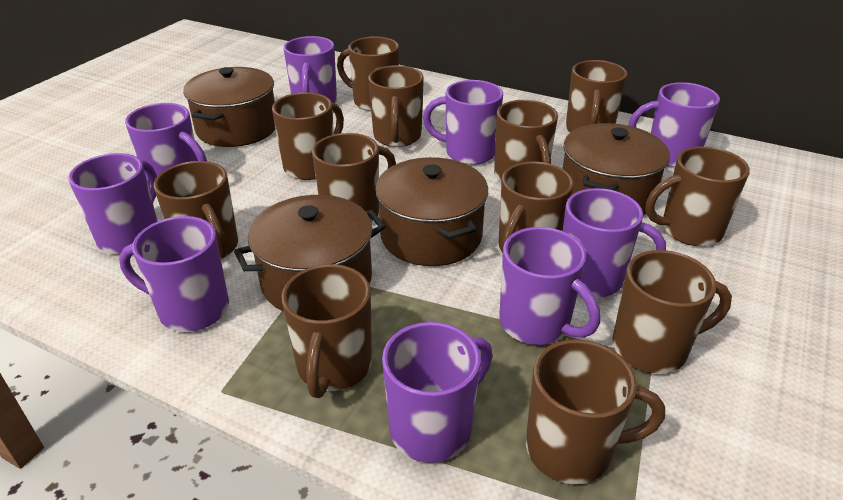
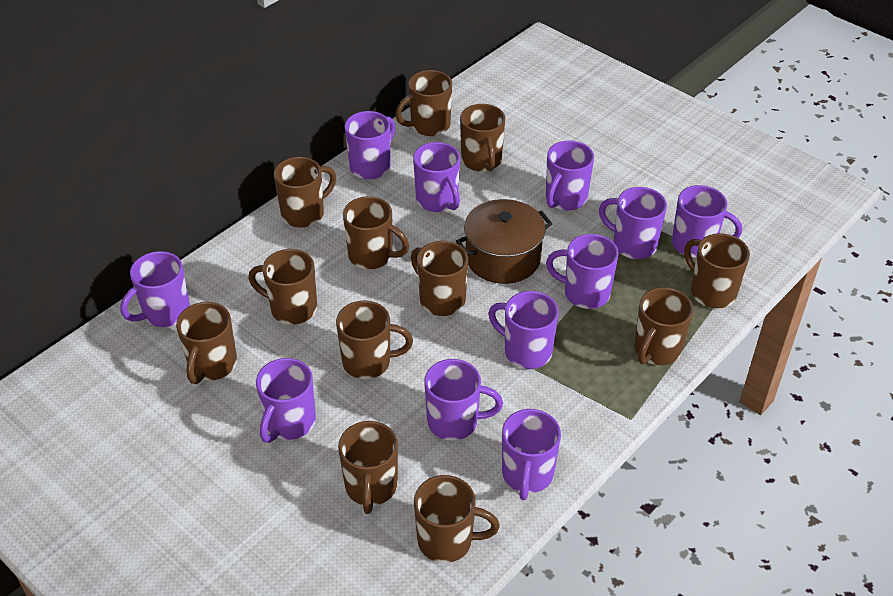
brown pot: 4 -> 1
purple mug: 9 -> 11

